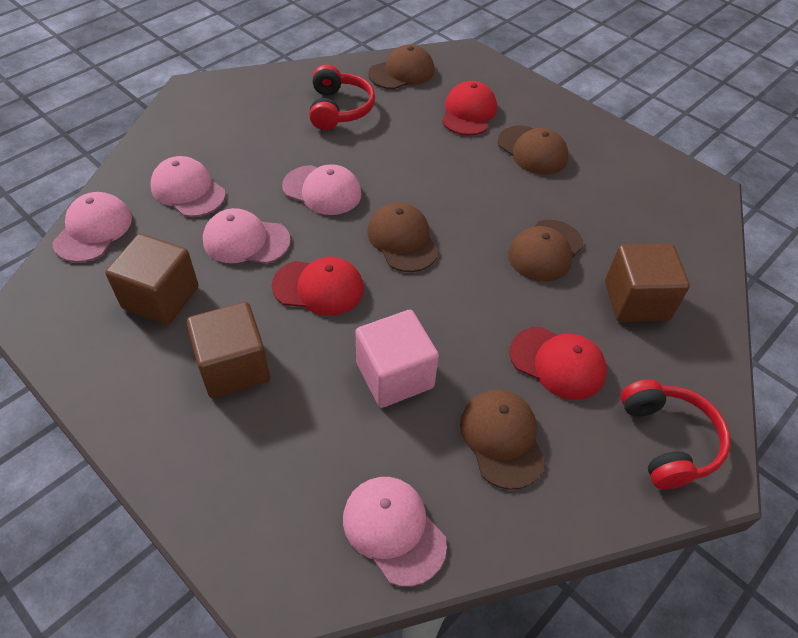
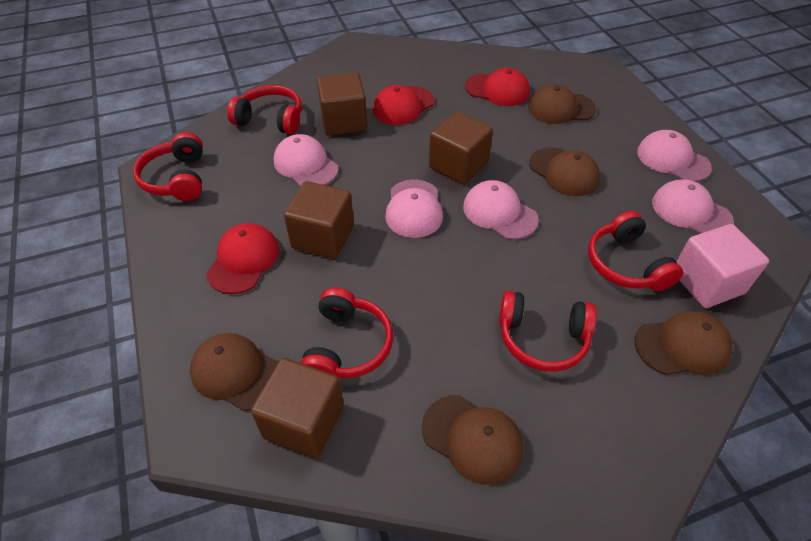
brown cube: 3 -> 4
red headphones: 2 -> 5

